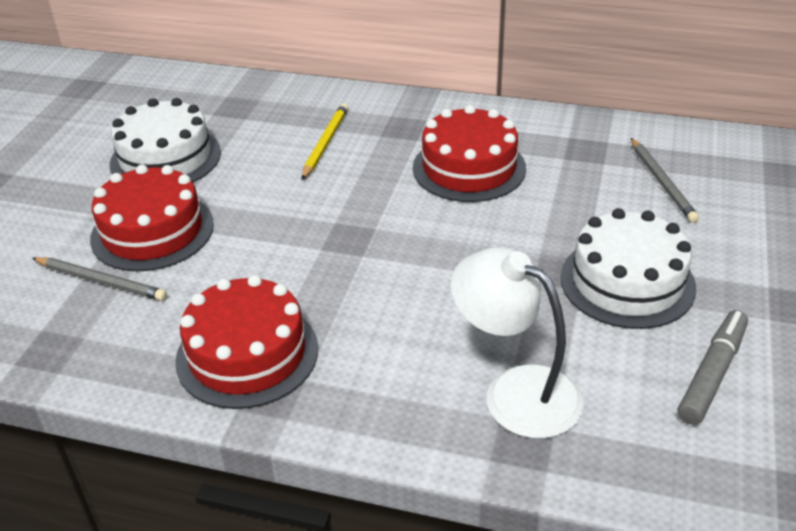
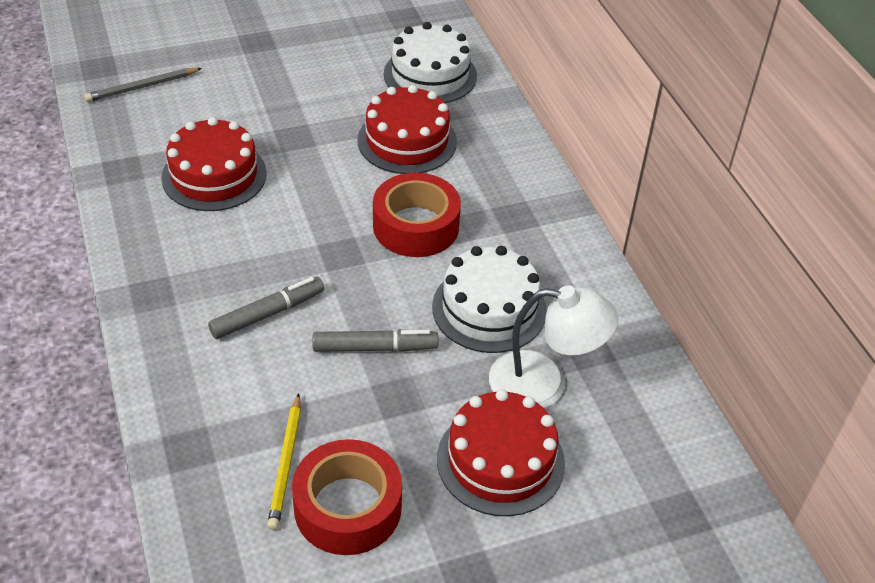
grey marker: 1 -> 2
grey pencil: 2 -> 1
red tape: 0 -> 2

